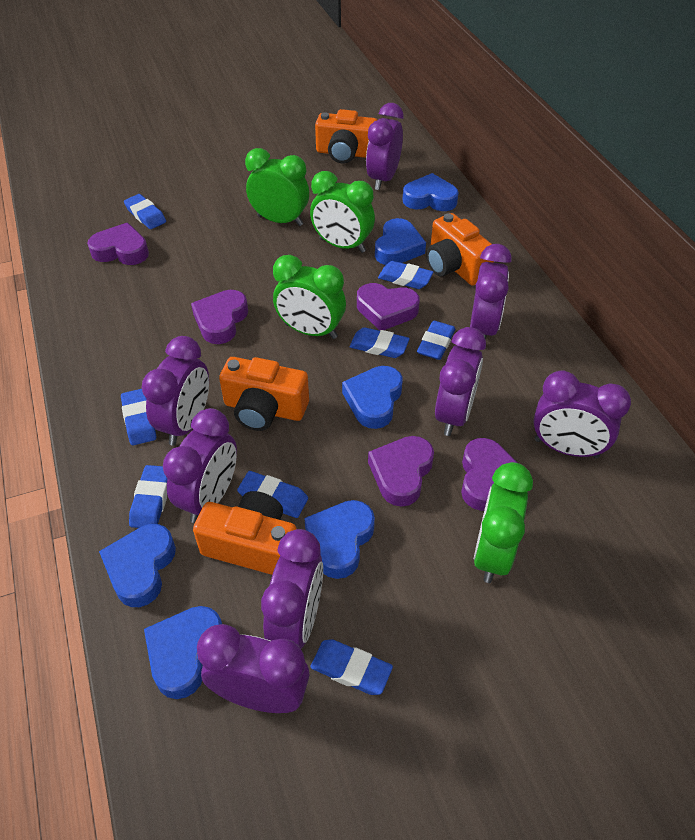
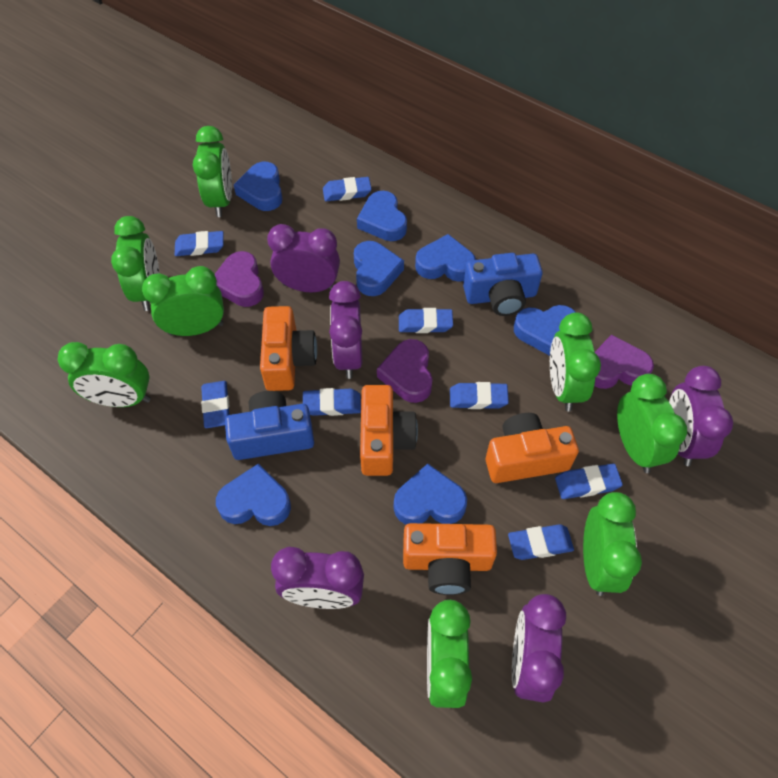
blue camera: 0 -> 2
blue heart: 6 -> 7
green clock: 4 -> 8
purple clock: 8 -> 5
purple heart: 5 -> 3

